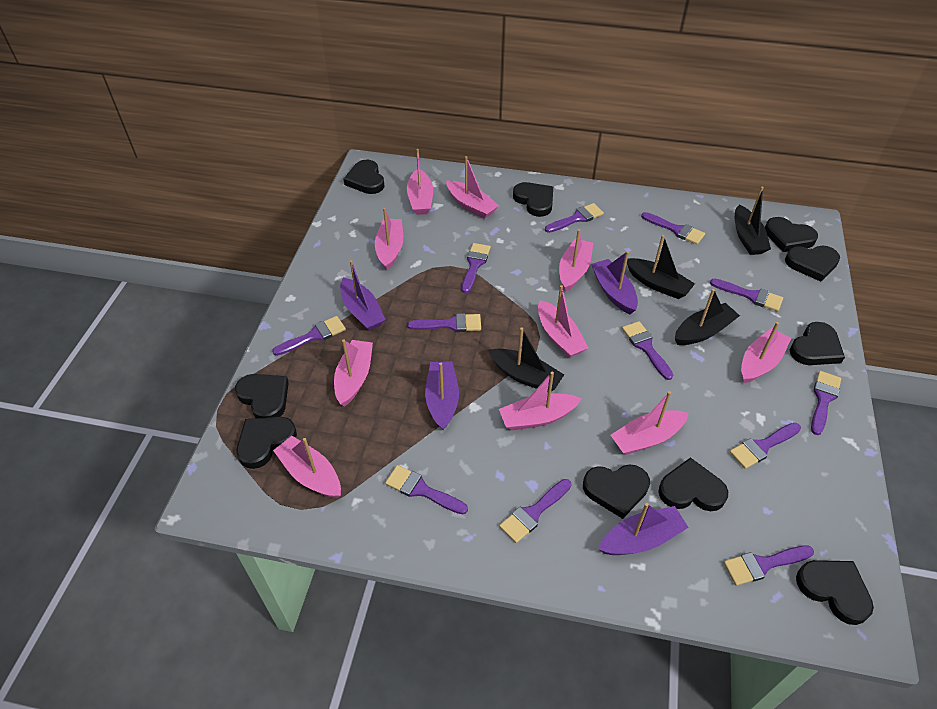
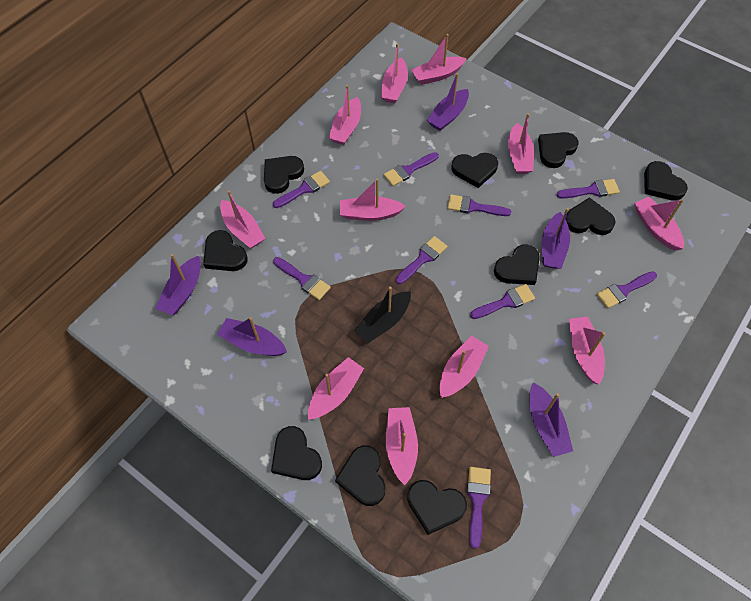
black boat: 4 -> 1
pink boat: 10 -> 11
purple boat: 4 -> 5
purple brush: 12 -> 9

